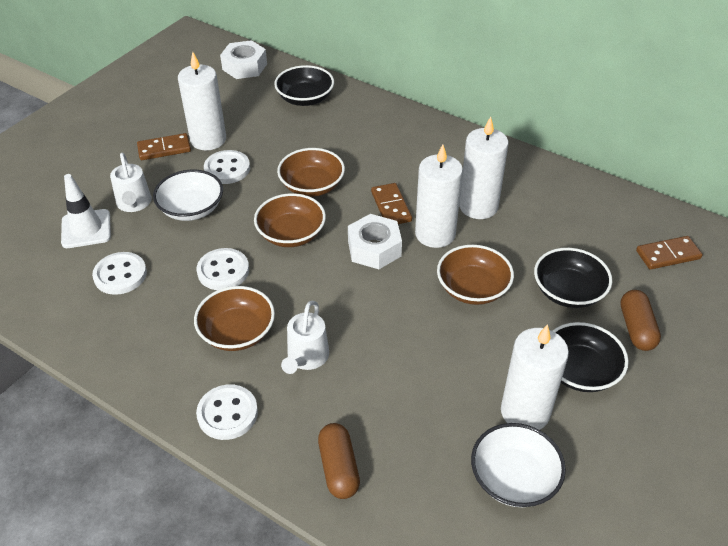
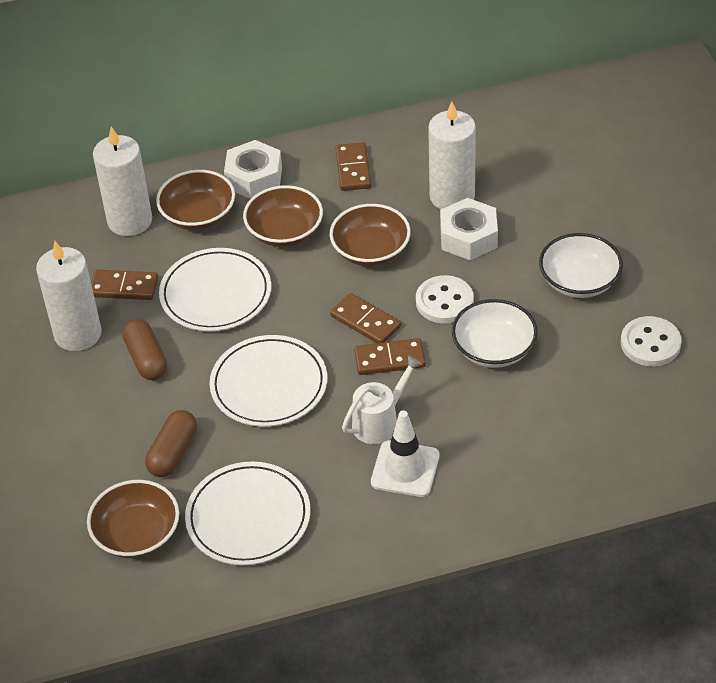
black bowl: 3 -> 0
brown domino: 3 -> 4
white button: 4 -> 2
white candle: 4 -> 3
white plate: 0 -> 3
white watering can: 2 -> 1

